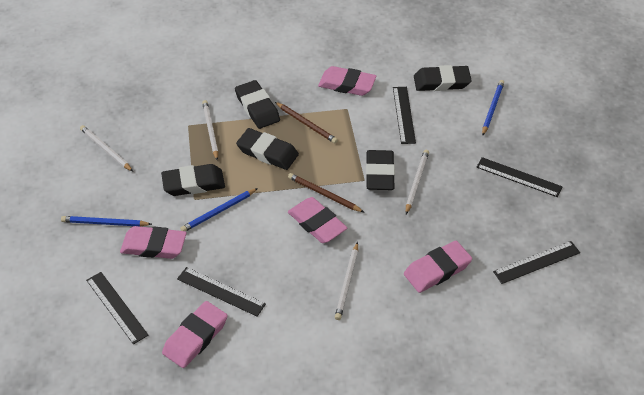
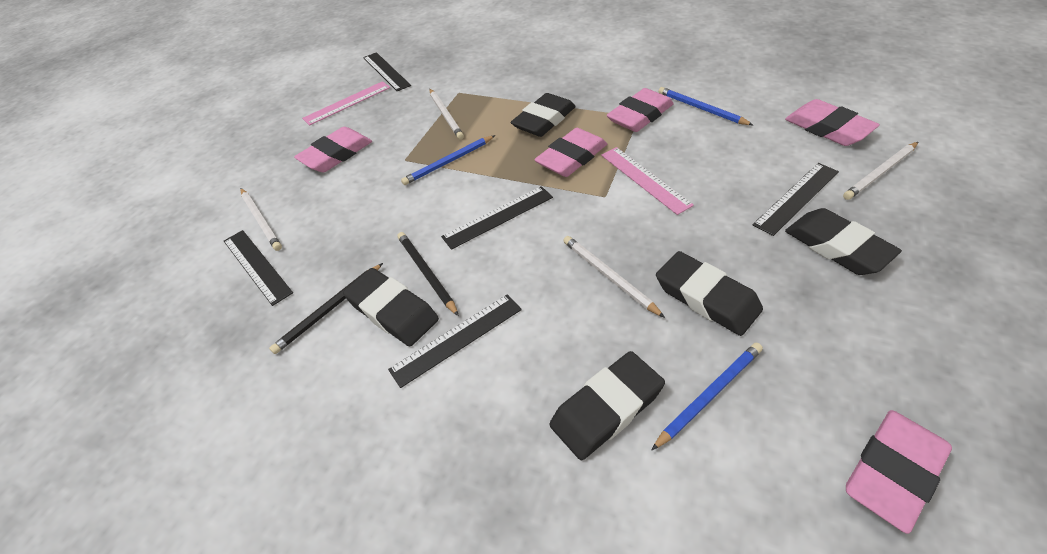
black pencil: 0 -> 2
brown pencil: 2 -> 0
pink ruler: 0 -> 2

